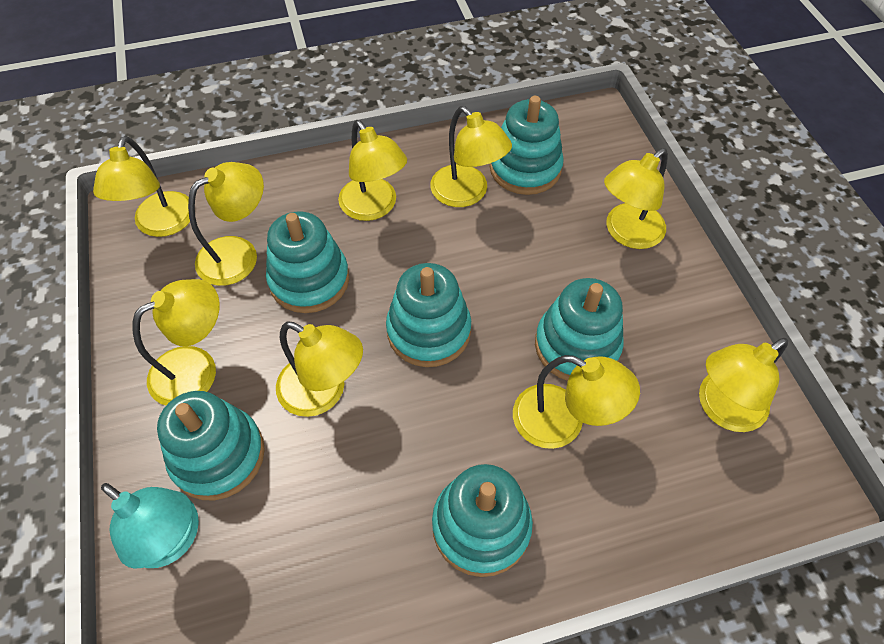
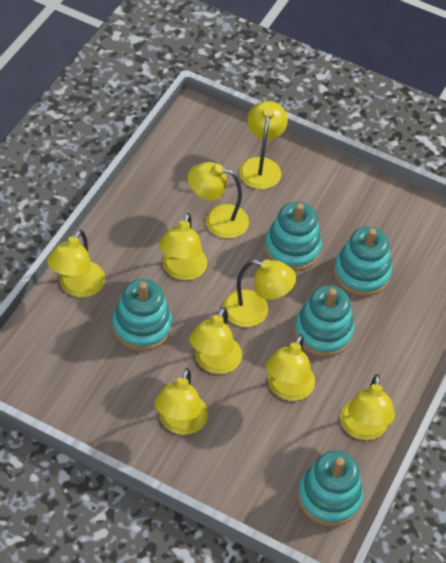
turquoise lamp: 1 -> 0
turquoise stacking toy: 6 -> 5

